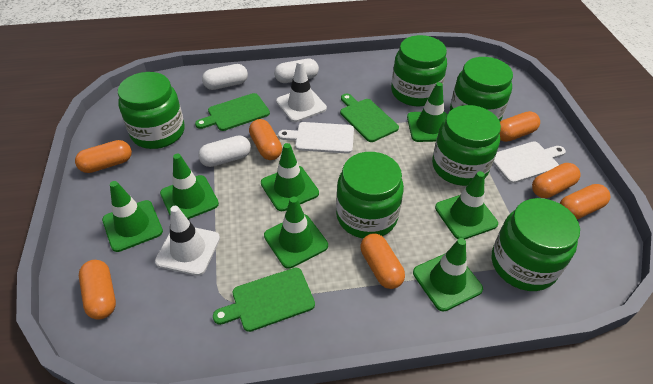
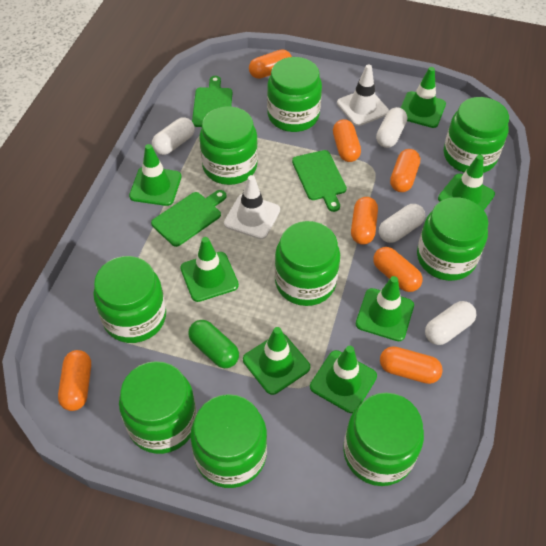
green capsule: 0 -> 1
green jar: 6 -> 9
white capsule: 3 -> 4
white cutting board: 2 -> 0

